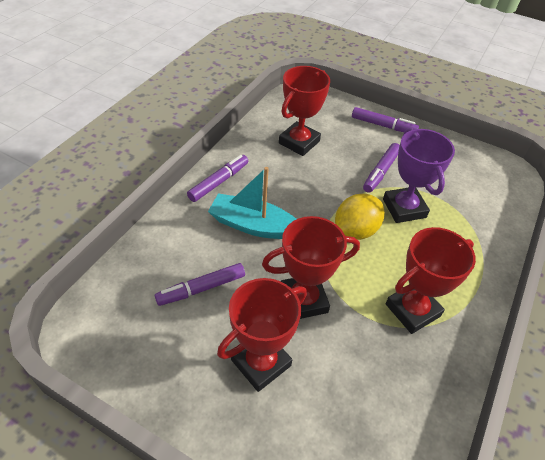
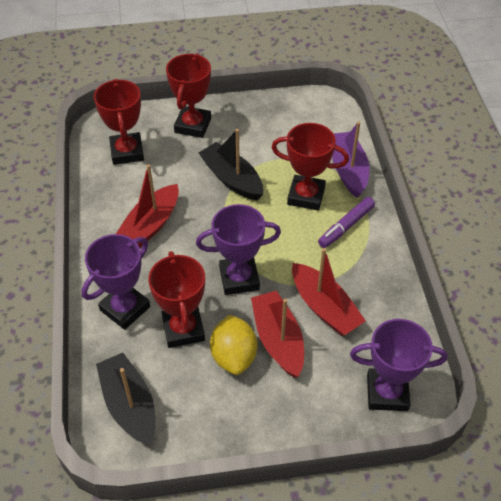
black boat: 0 -> 2
purple boat: 0 -> 1
purple marker: 4 -> 1
purple trophy: 1 -> 3
red boat: 0 -> 3
turquoise boat: 1 -> 0

